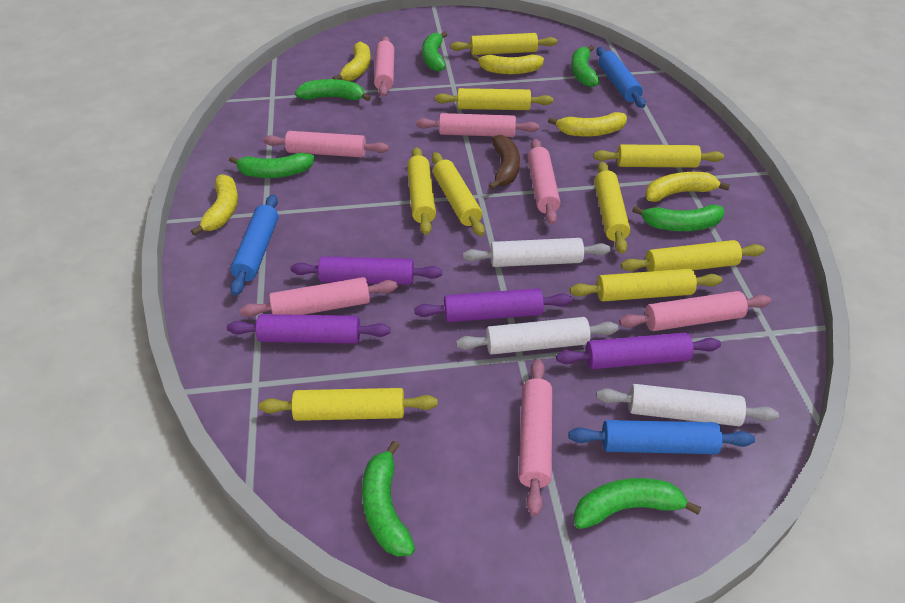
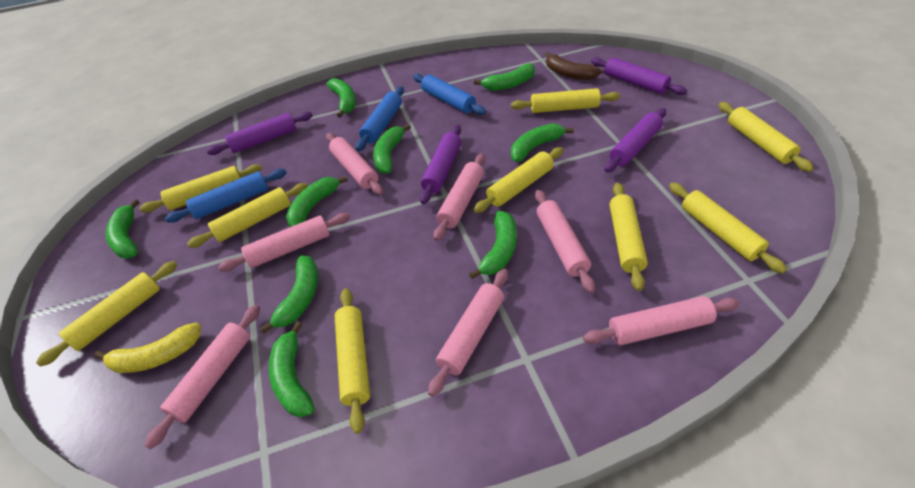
green banana: 7 -> 9
white rolling pin: 3 -> 0
yellow banana: 5 -> 1

